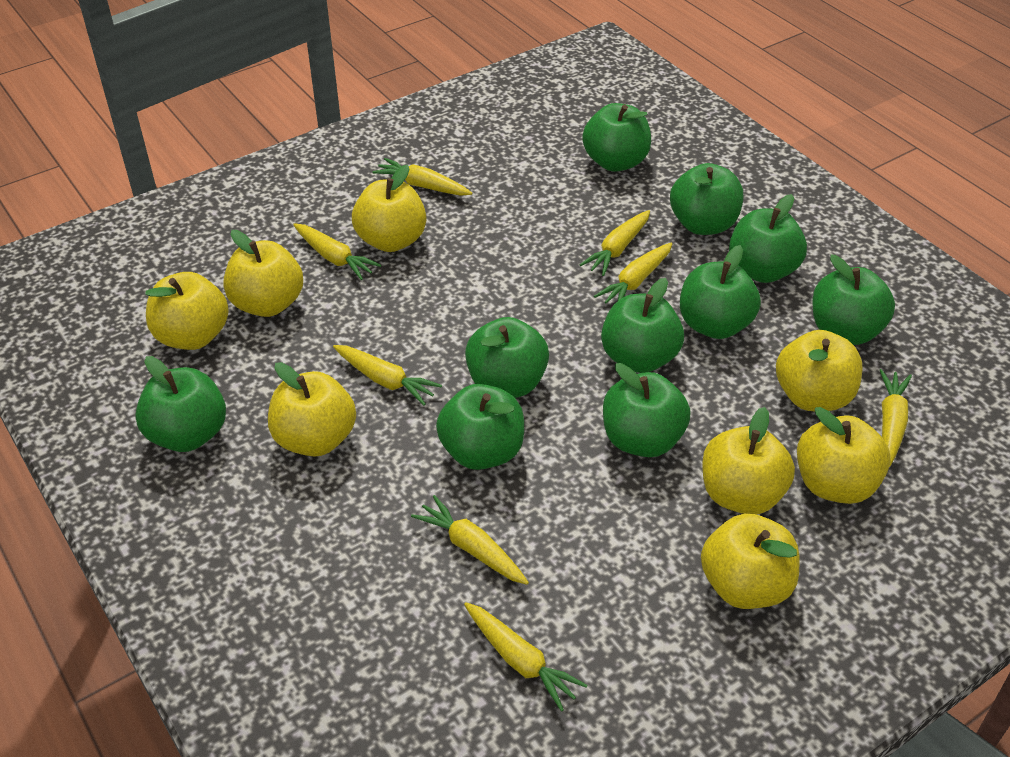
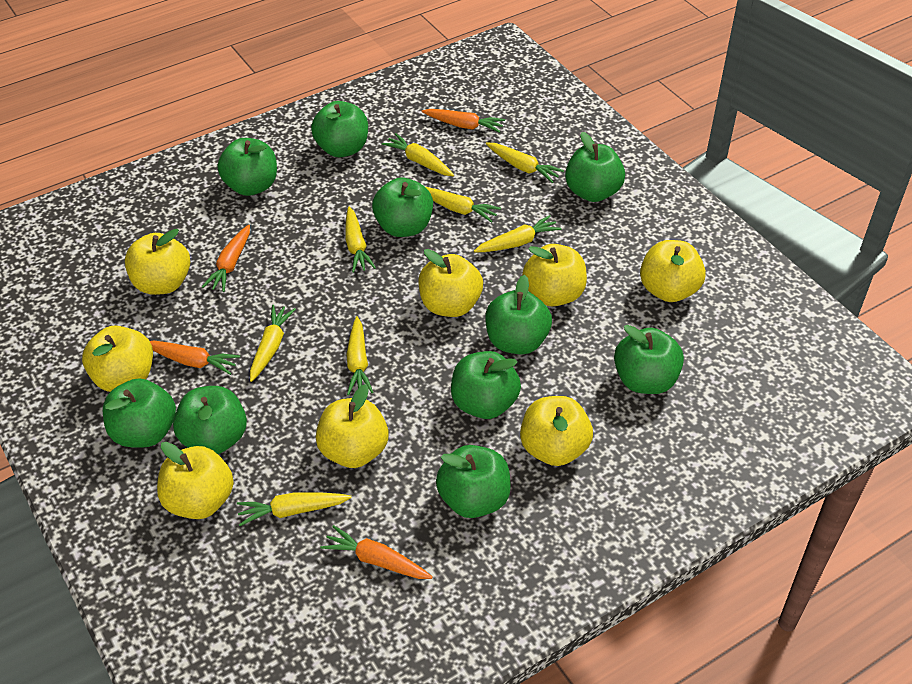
orange carrot: 0 -> 4

